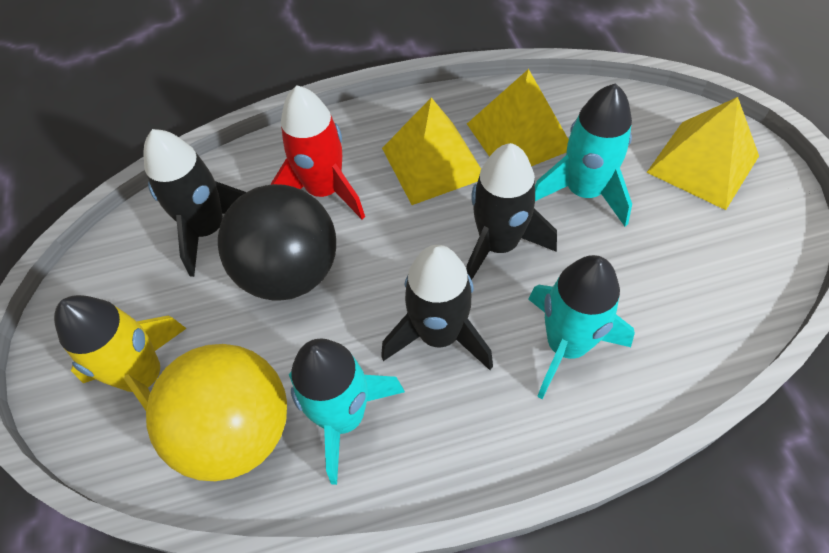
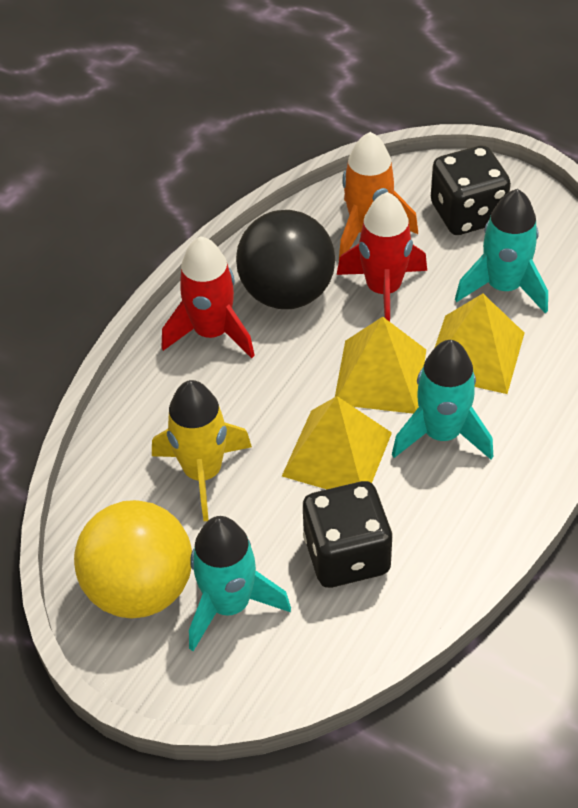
black dice: 0 -> 2
black rocket: 3 -> 0
orange rocket: 0 -> 1
red rocket: 1 -> 2

